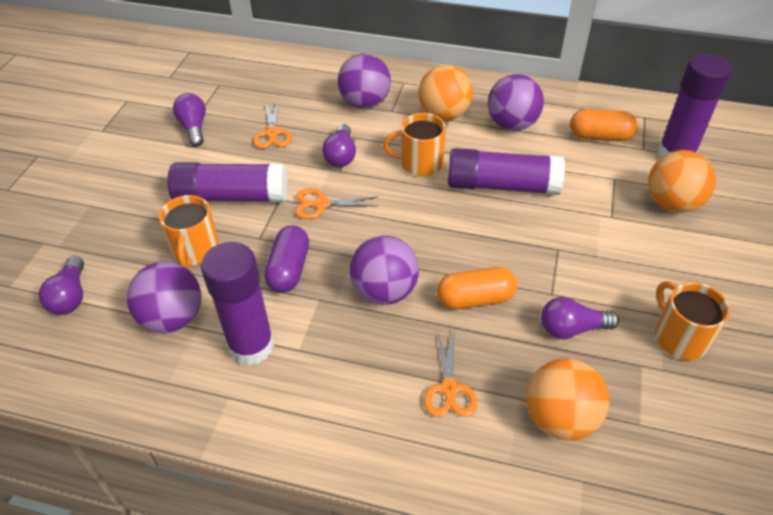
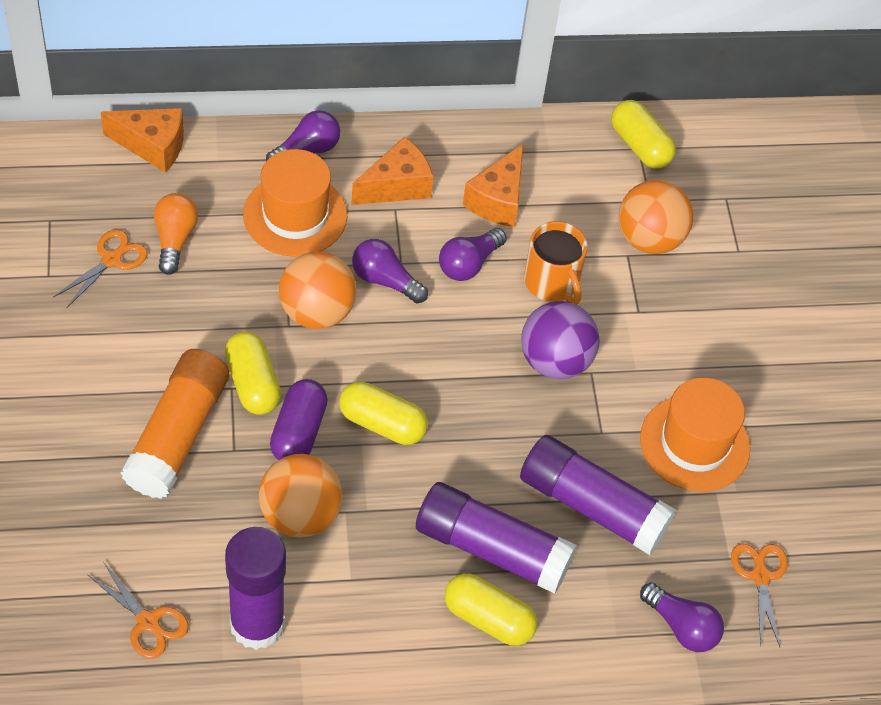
orange capsule: 2 -> 0
orange cheese: 0 -> 3
orange glue stick: 0 -> 1
orange hat: 0 -> 2
orange light bulb: 0 -> 1
orange mug: 3 -> 1
purple ball: 4 -> 1
purple glue stick: 4 -> 3
yellow capsule: 0 -> 4

